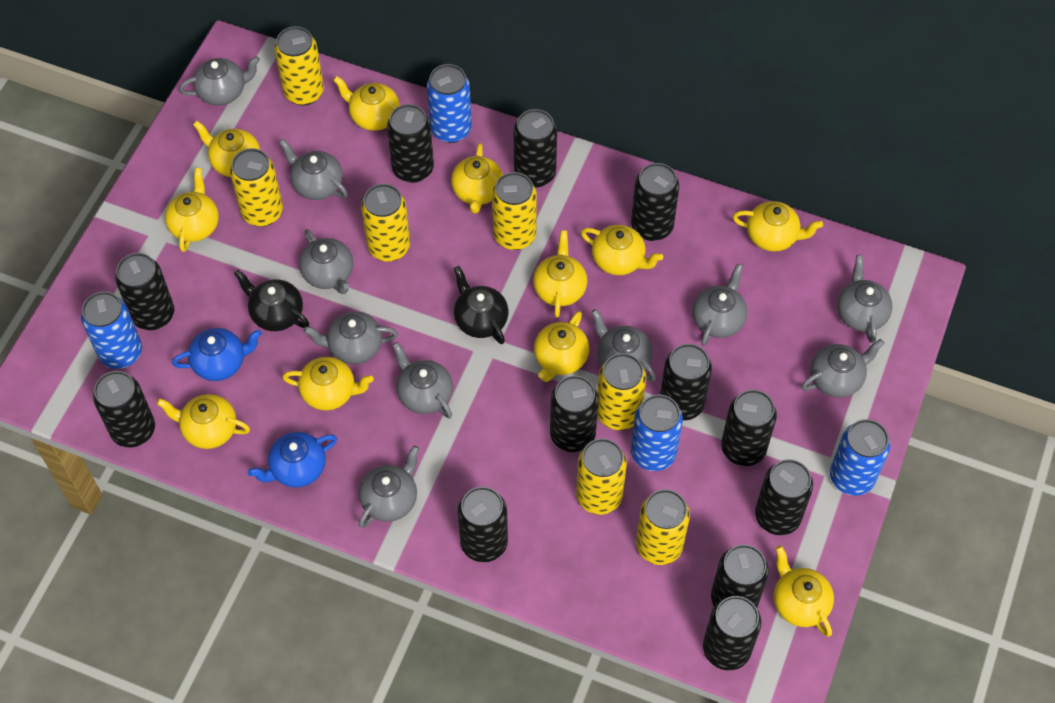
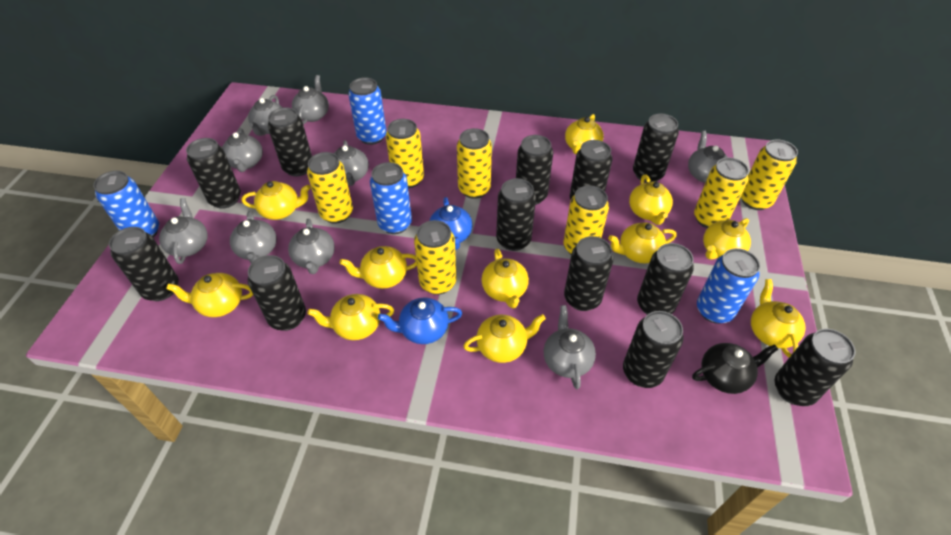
black teapot: 2 -> 1
grey teapot: 10 -> 9

